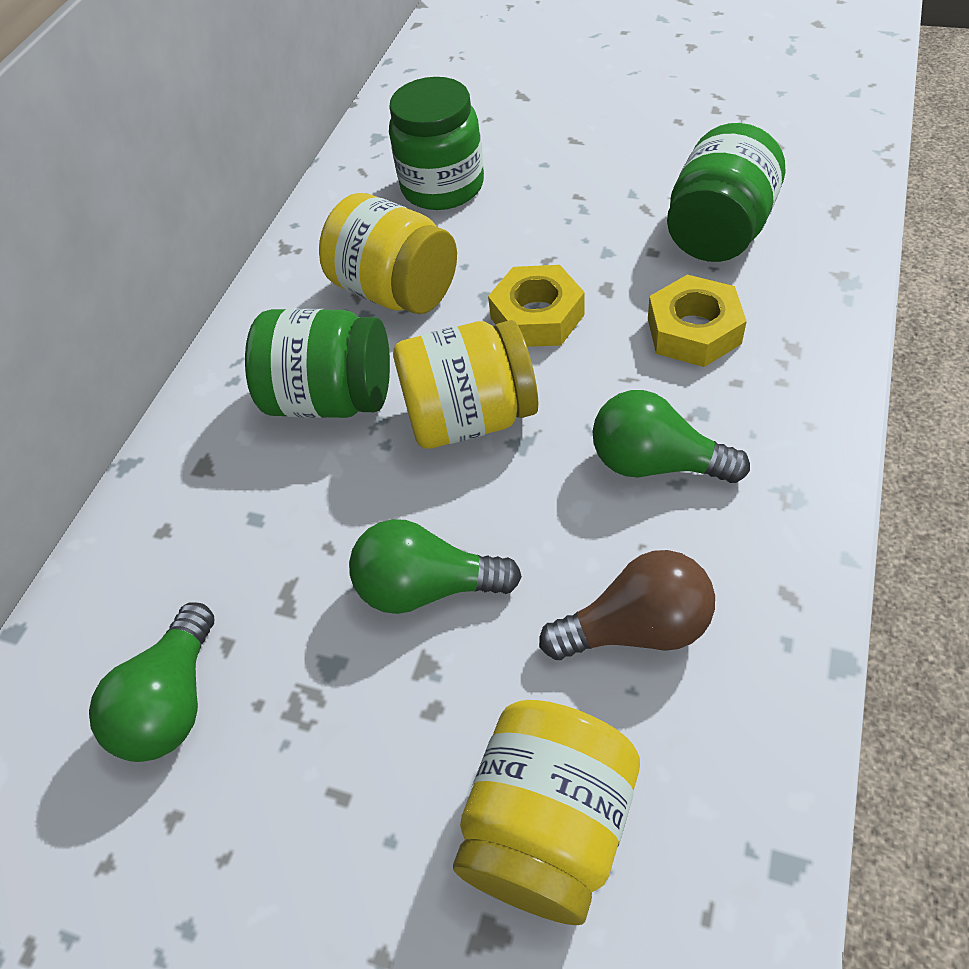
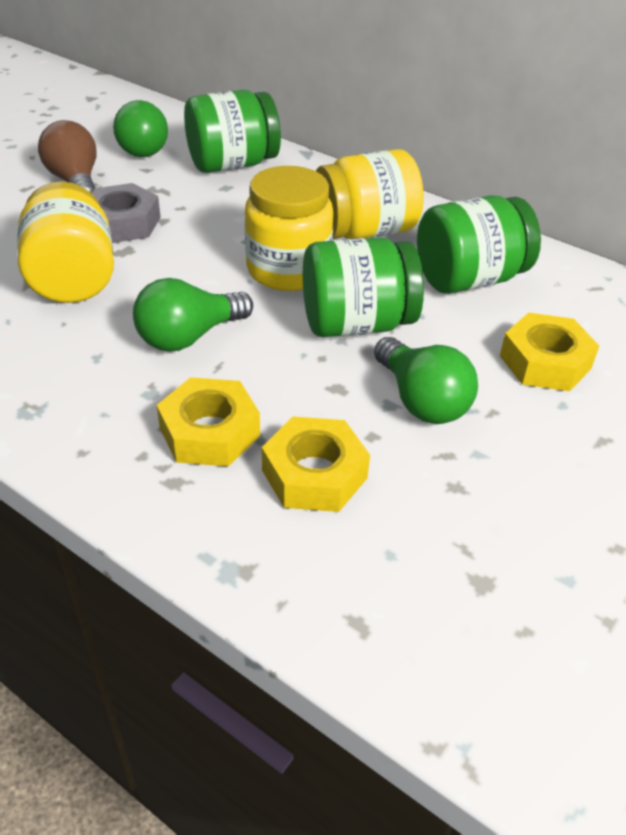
grey nut: 0 -> 1
yellow nut: 2 -> 3

